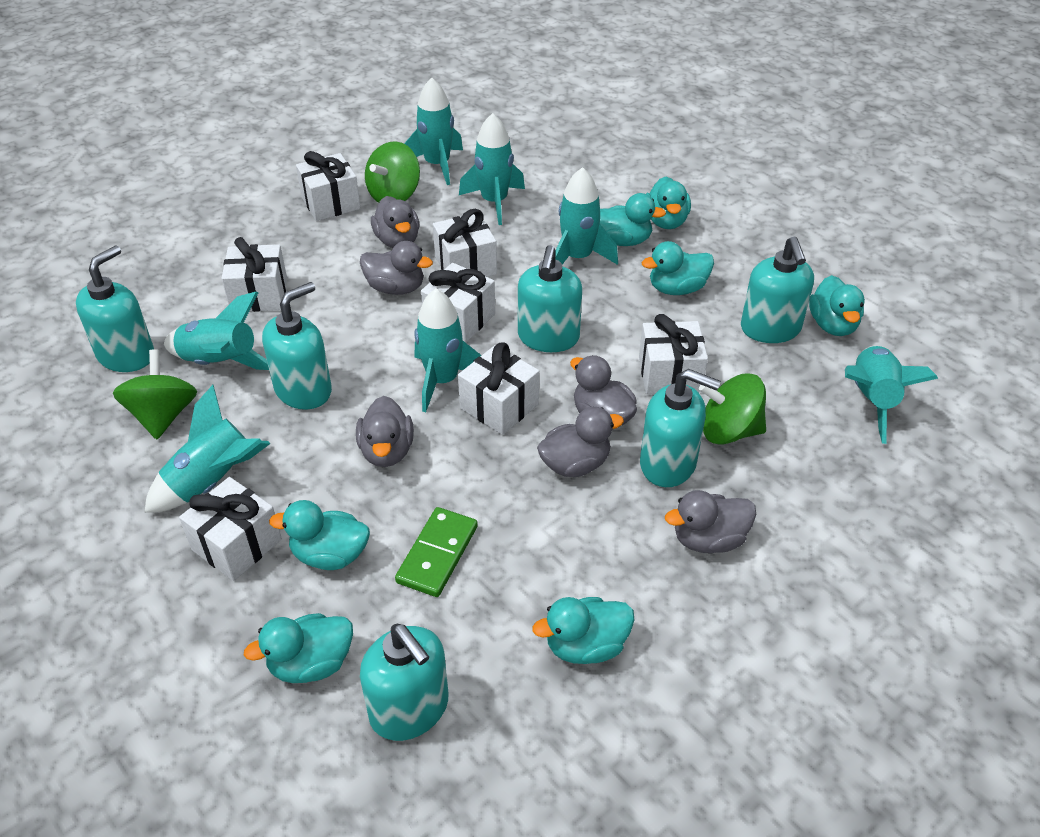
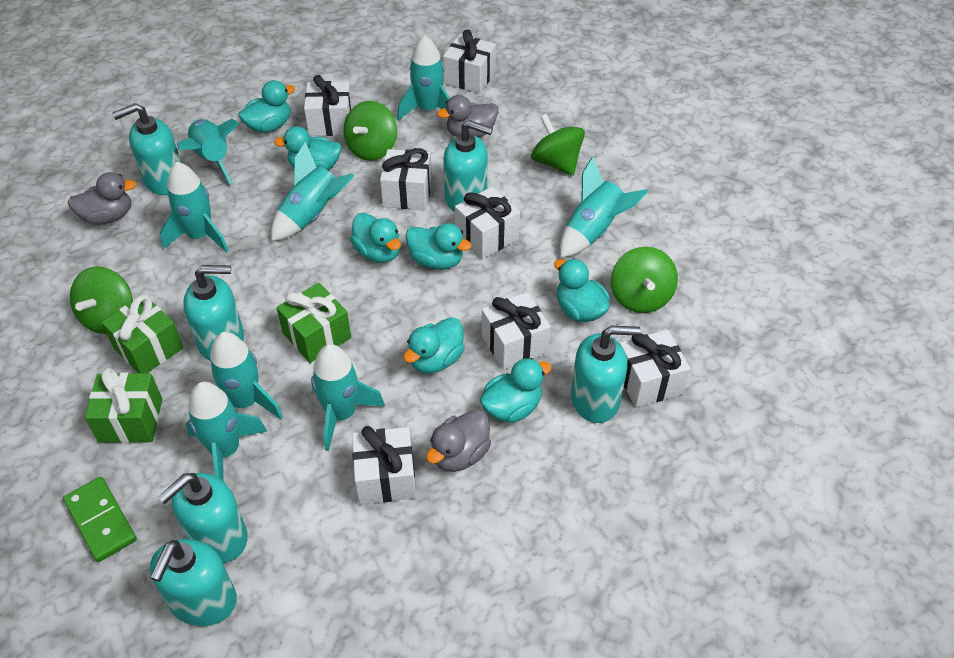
green gift: 0 -> 3
green spinning top: 3 -> 4
grey duck: 6 -> 3
turquoise rocket: 7 -> 8

